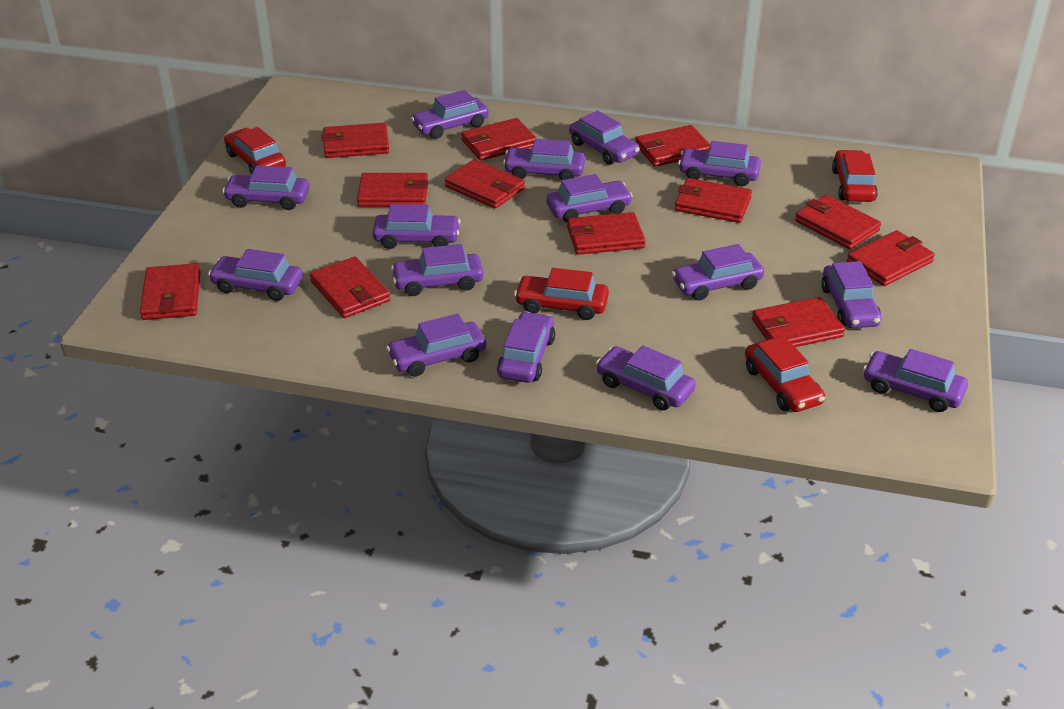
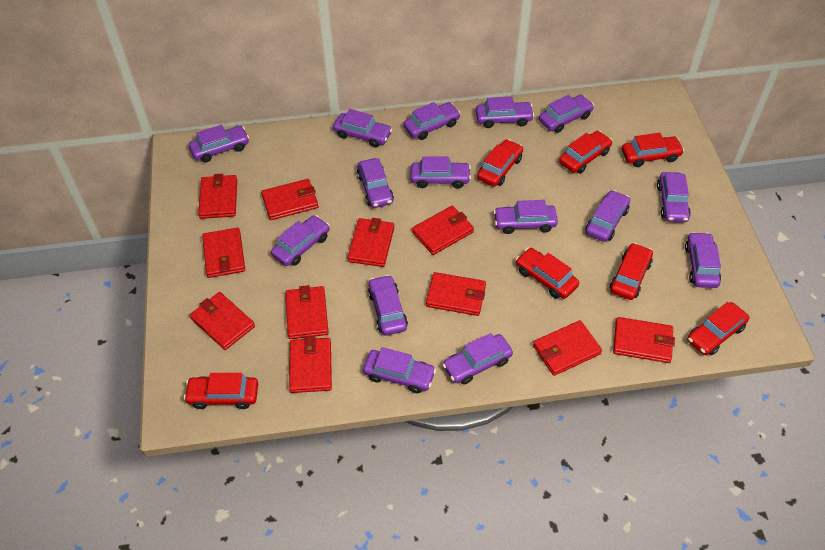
red car: 4 -> 7
red wallet: 12 -> 11

